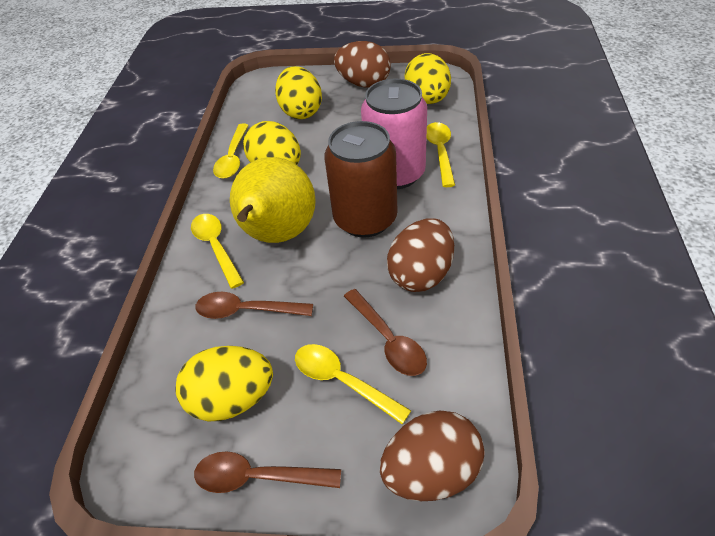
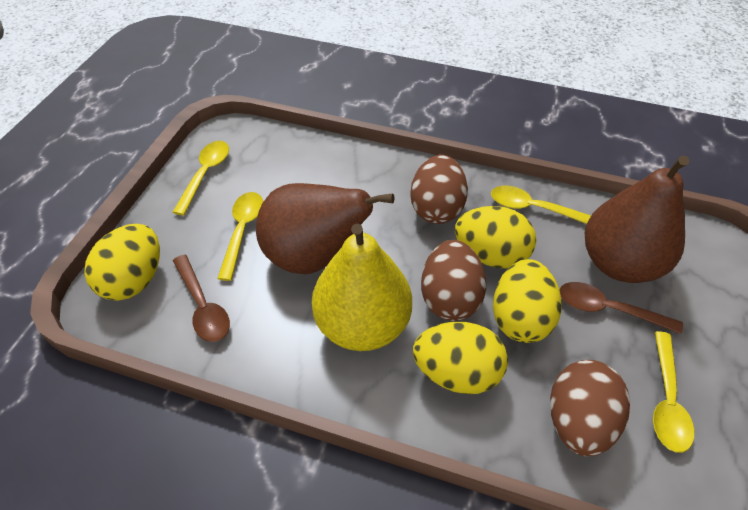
brown can: 1 -> 0
brown pear: 0 -> 2
brown spoon: 3 -> 2
pink can: 1 -> 0

